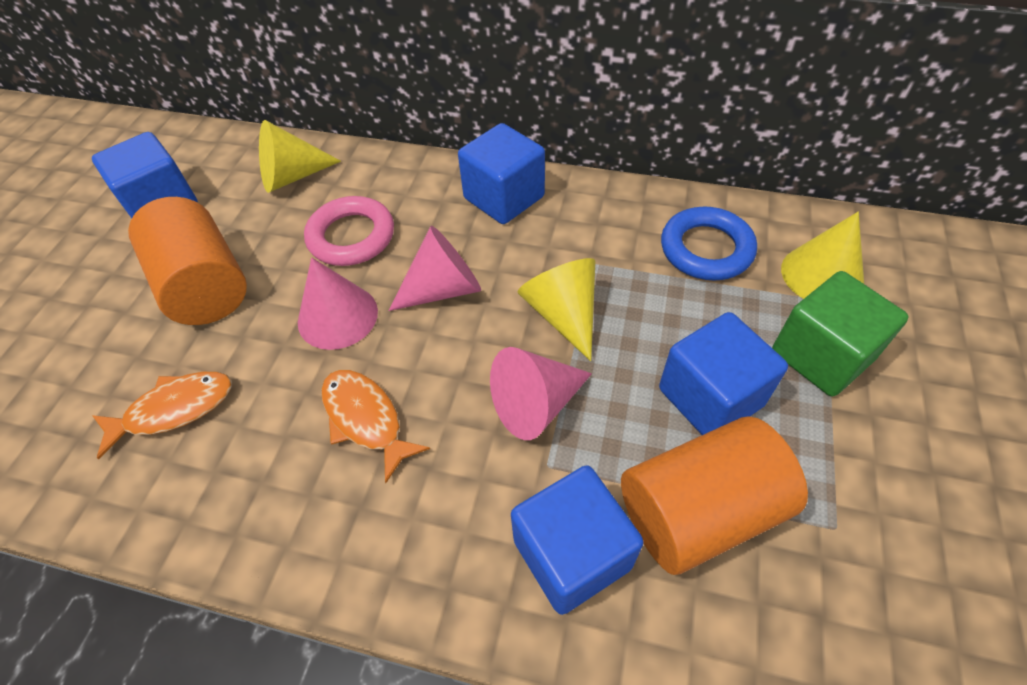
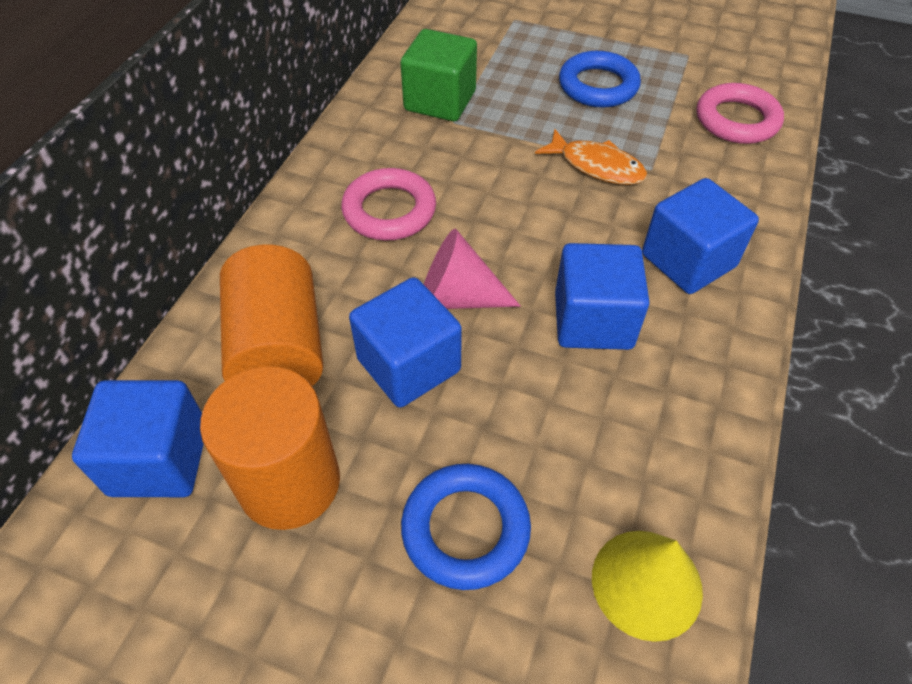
blue ring: 1 -> 2
orange fish: 2 -> 1
pink cone: 3 -> 1
pink ring: 1 -> 2
yellow cone: 3 -> 1

